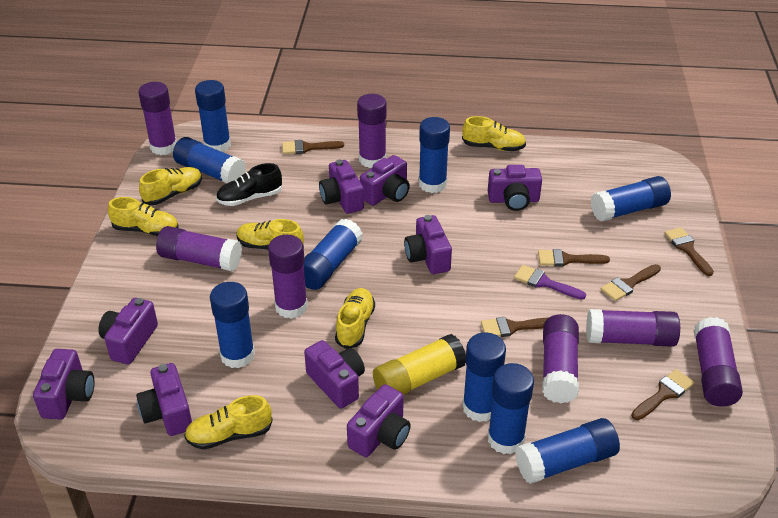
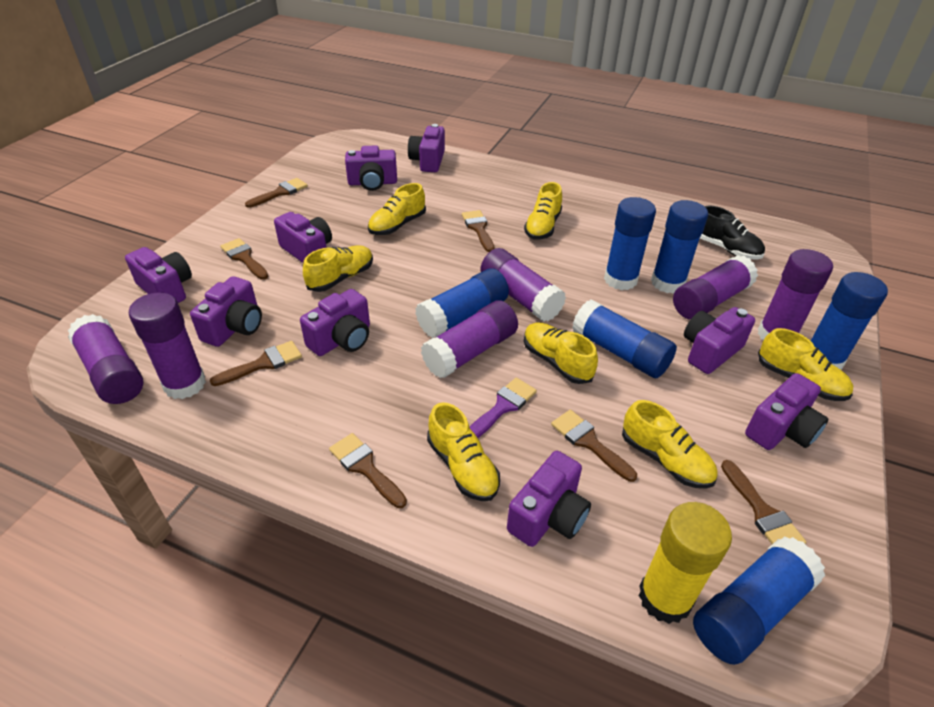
blue glue stick: 9 -> 6
brown brush: 6 -> 7
purple glue stick: 7 -> 6
yellow shoe: 6 -> 7

